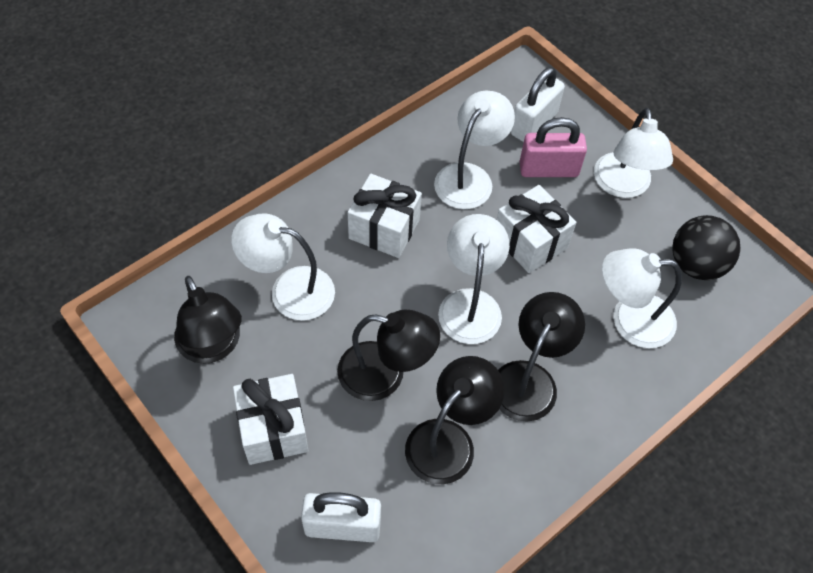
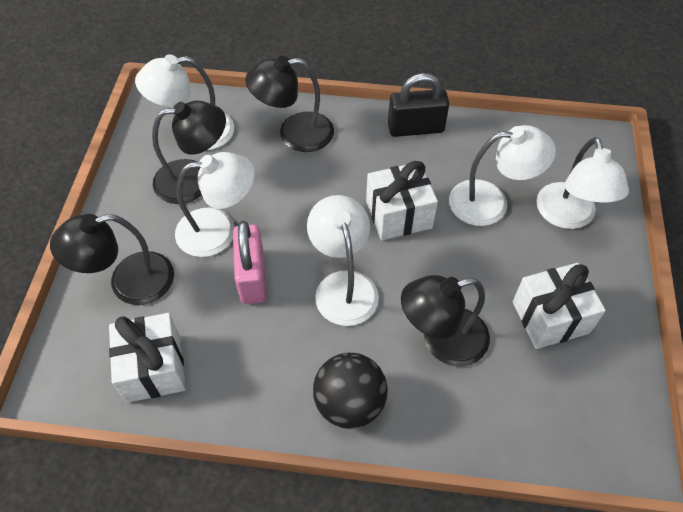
black padlock: 0 -> 1
white padlock: 2 -> 0

